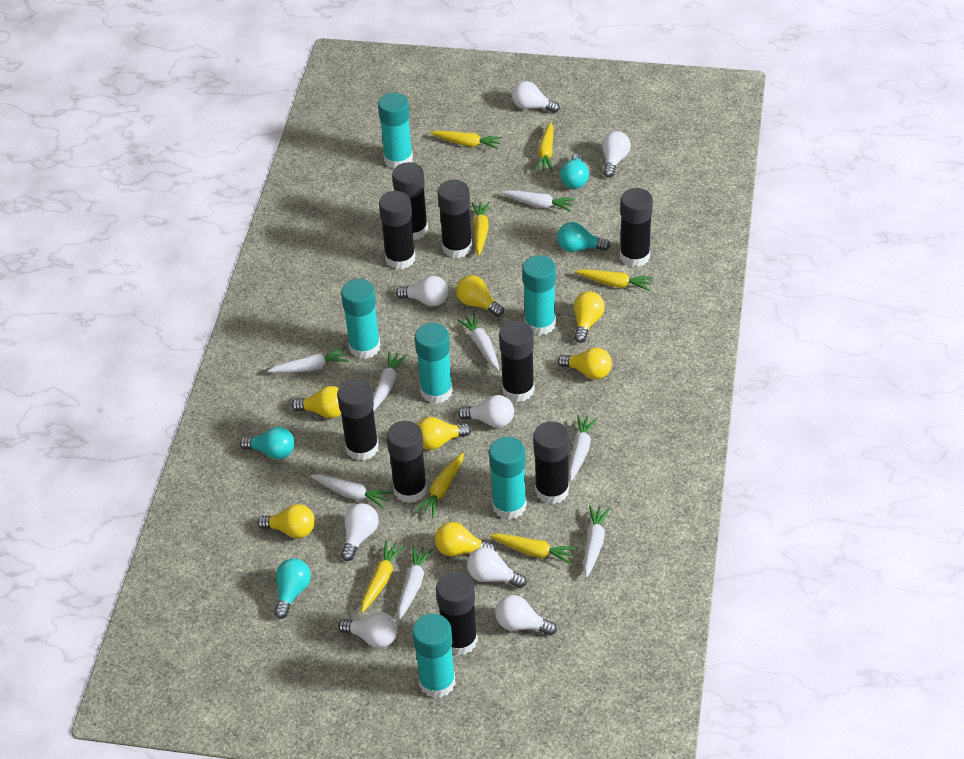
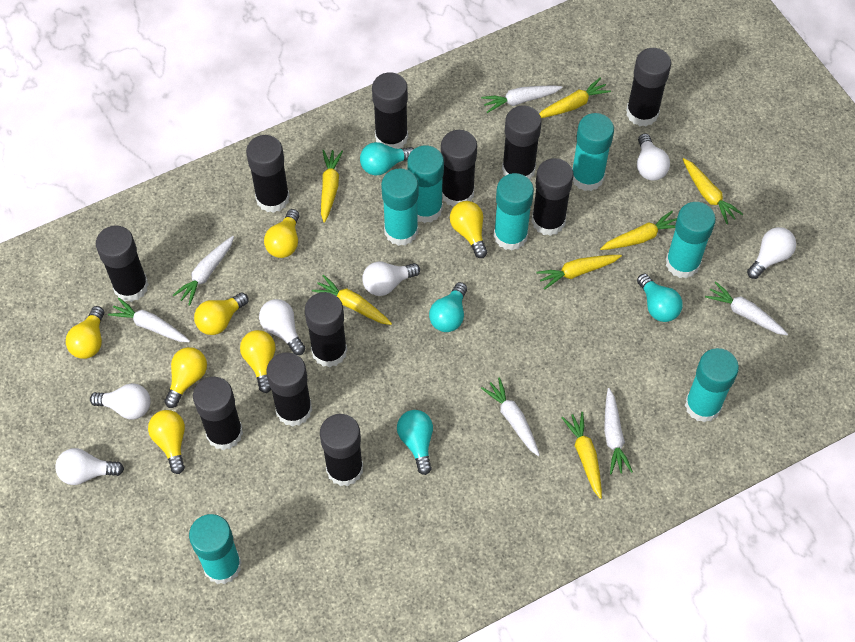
black glue stick: 9 -> 11
turquoise glue stick: 6 -> 7
white carrot: 8 -> 6
white light bulb: 8 -> 6

